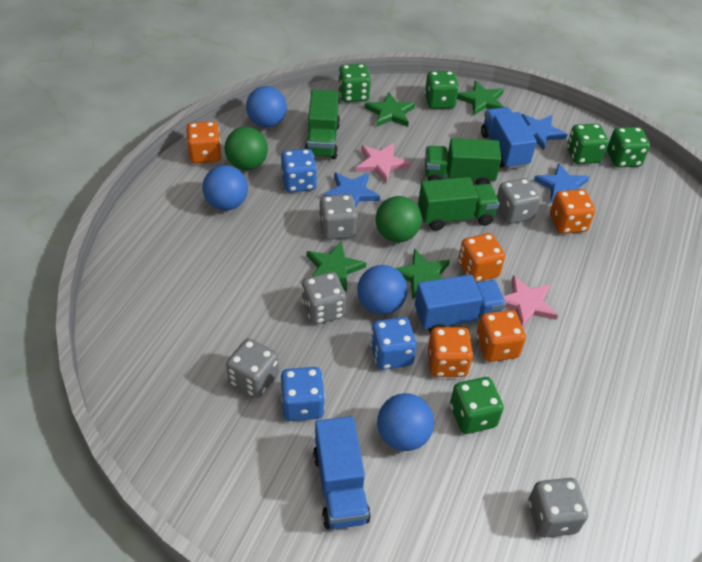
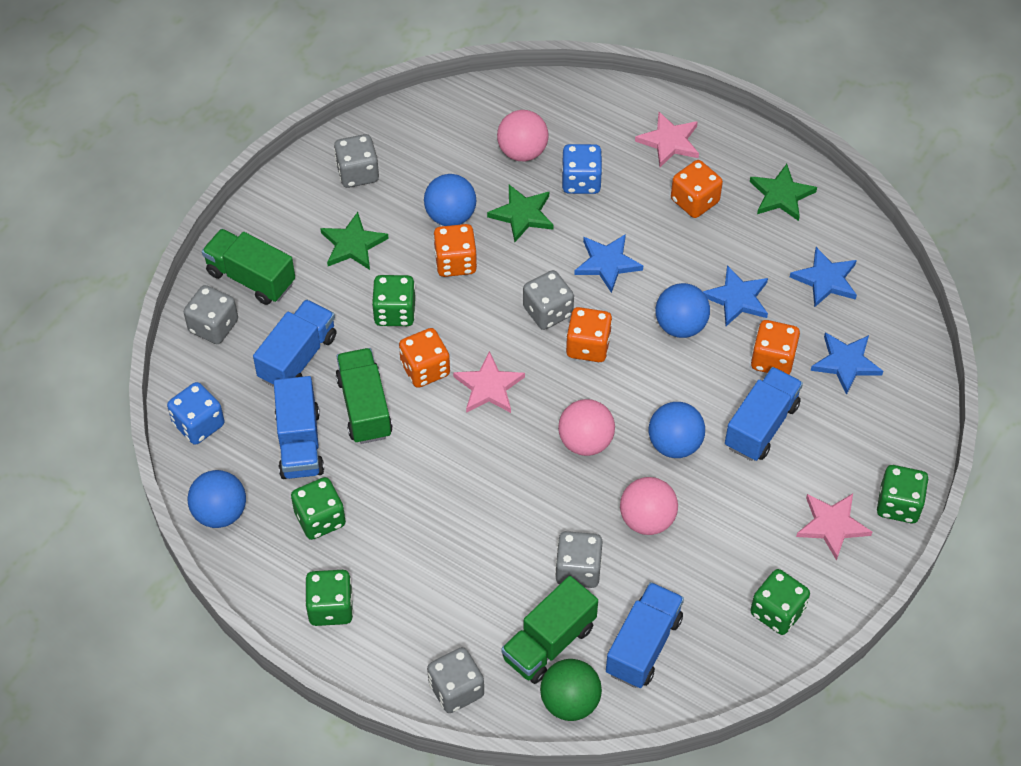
blue dice: 3 -> 2
blue star: 3 -> 4
blue truck: 3 -> 4
green ball: 2 -> 1
green star: 4 -> 3
pink ball: 0 -> 3
pink star: 2 -> 3

